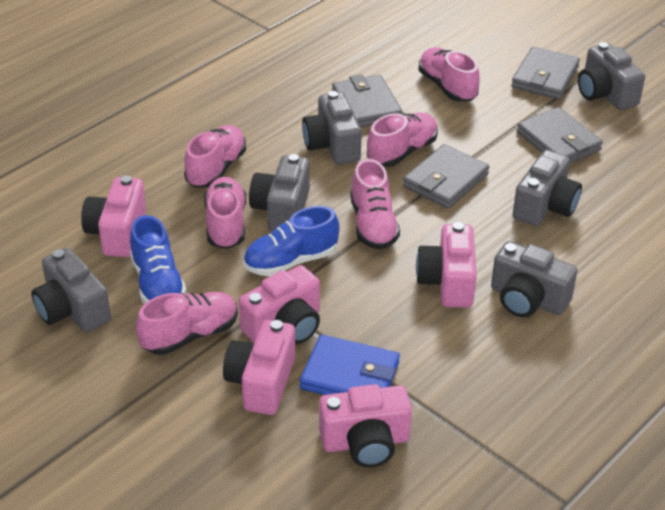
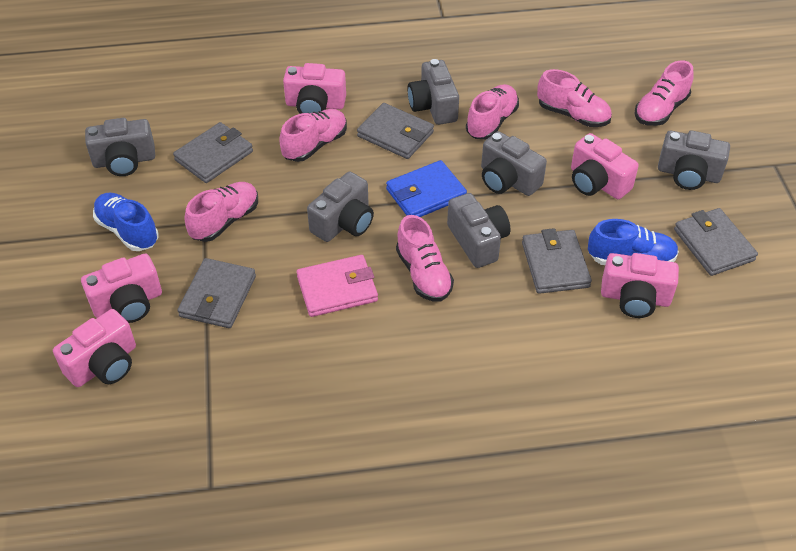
grey wallet: 4 -> 5
pink wallet: 0 -> 1

